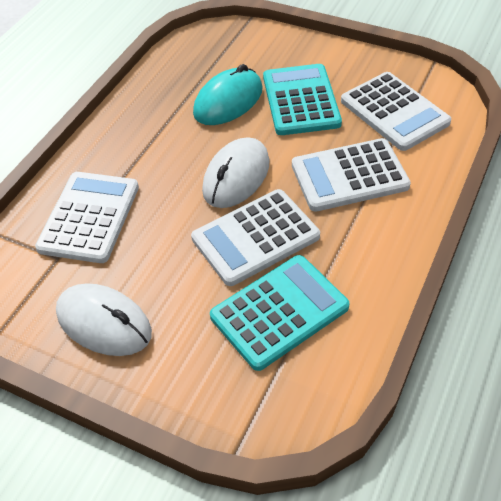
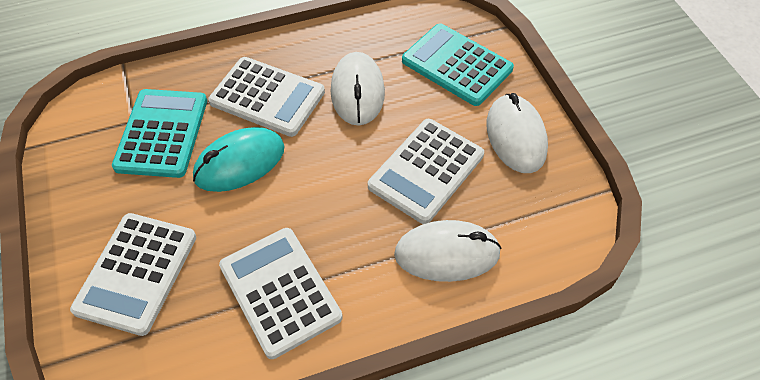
white mouse: 2 -> 3

